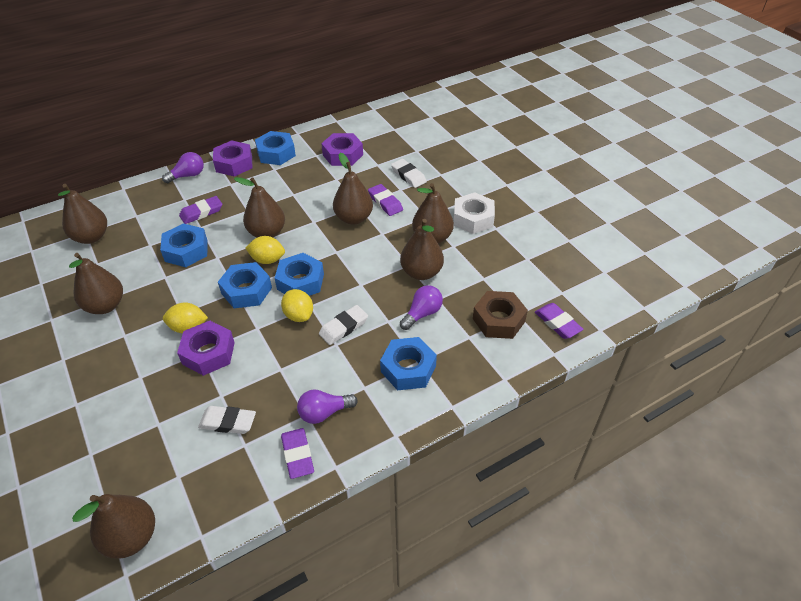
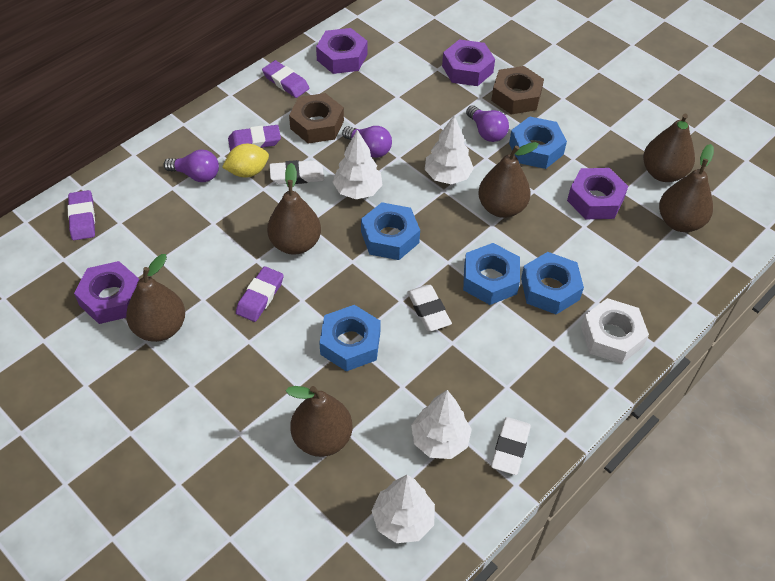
brown nut: 1 -> 2
brown pear: 7 -> 6
purple nut: 3 -> 4
white tree: 0 -> 4
yellow lemon: 3 -> 1

